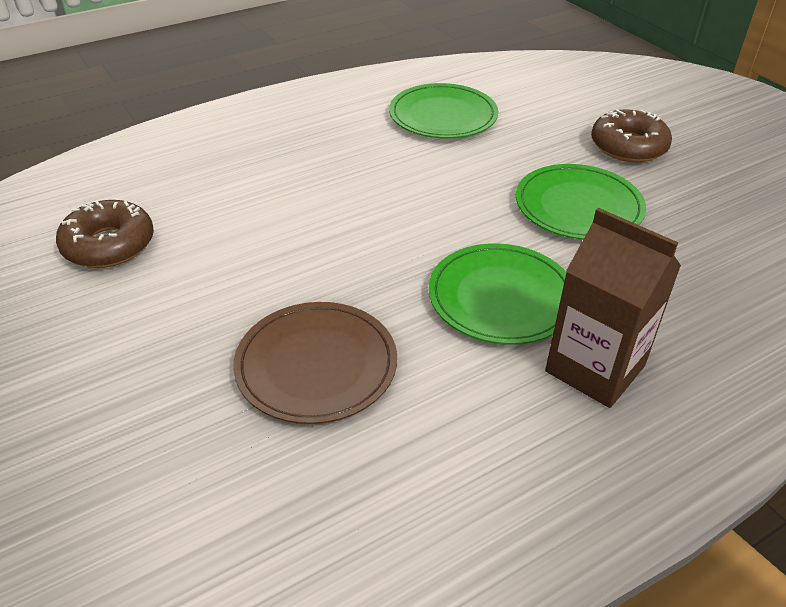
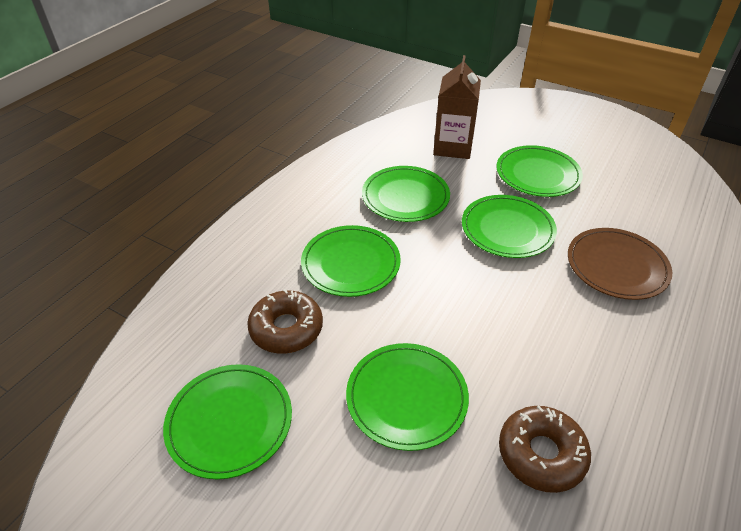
green plate: 3 -> 6

